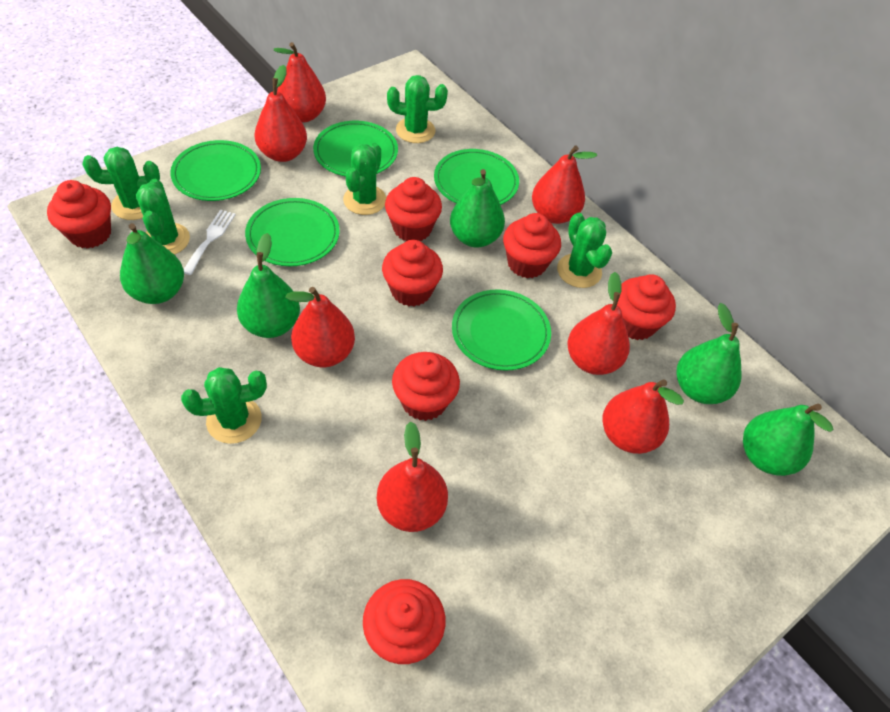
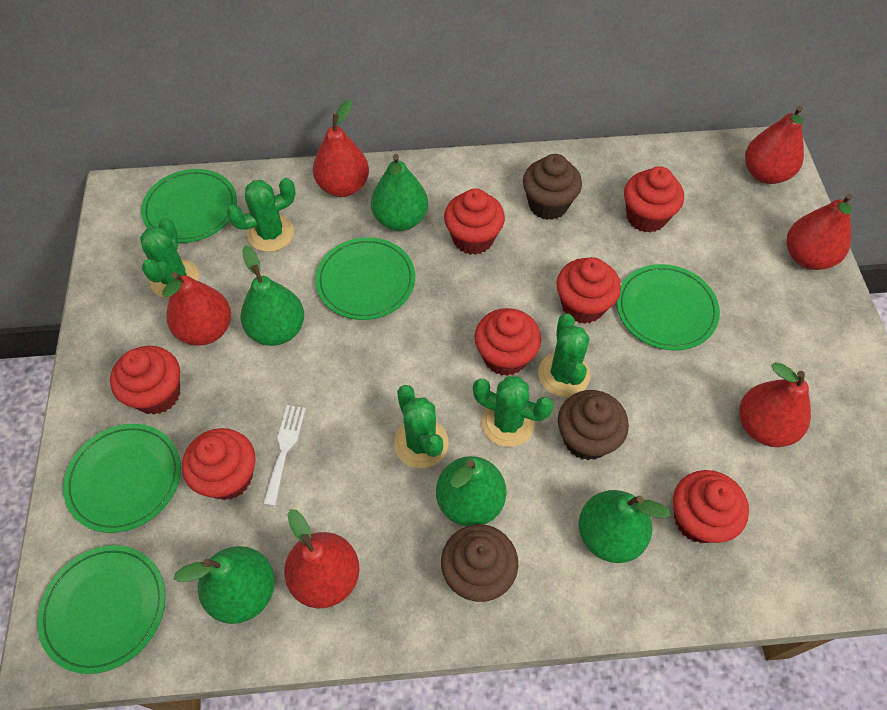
brown cupcake: 0 -> 3
green cactus: 6 -> 5
red pear: 7 -> 6

